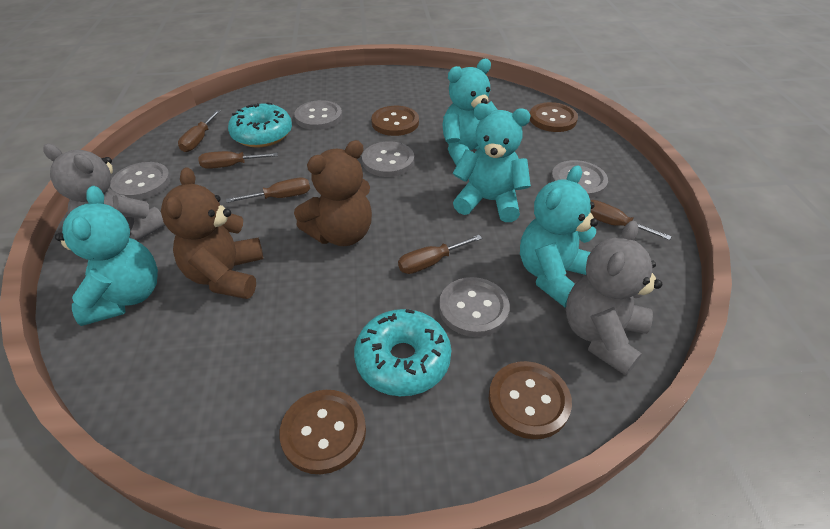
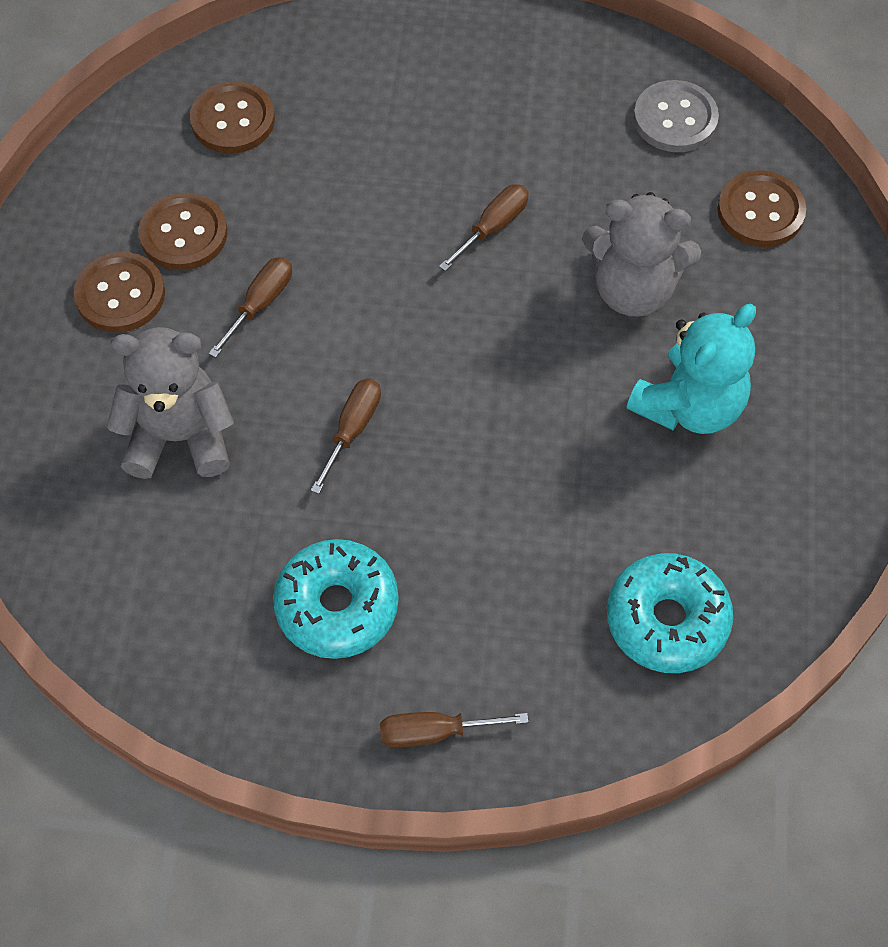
brown screwdriver: 5 -> 4
brown teddy bear: 2 -> 0
grey button: 5 -> 1
turquoise teddy bear: 4 -> 1

